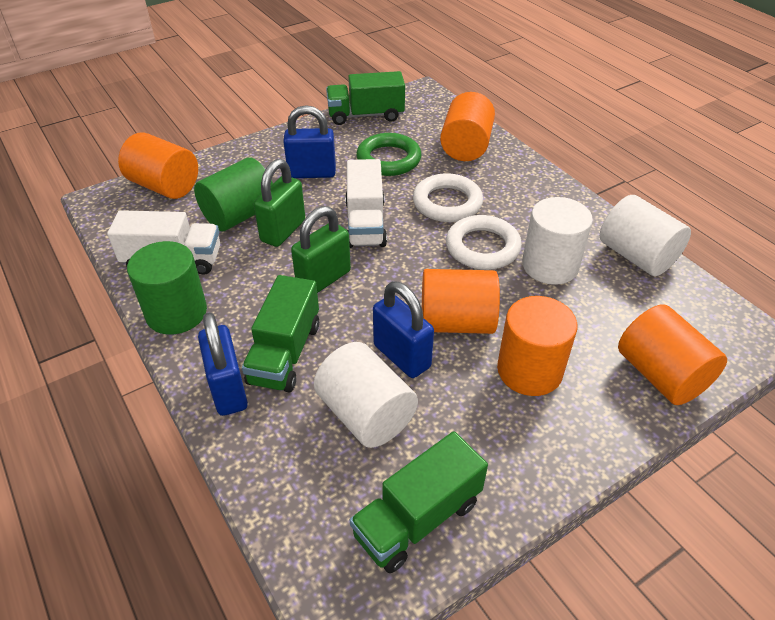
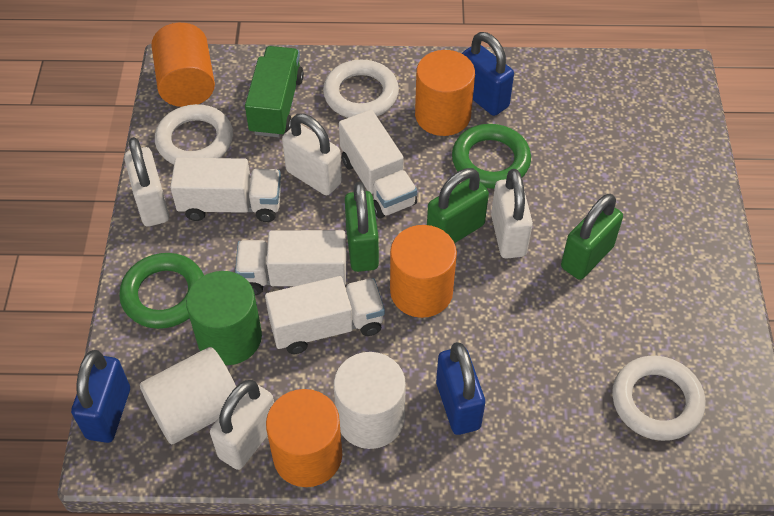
green cylinder: 2 -> 1
green padlock: 2 -> 3
green ring: 1 -> 2
green truck: 3 -> 1
orange cylinder: 5 -> 4
white cylinder: 3 -> 2
white padlock: 0 -> 4
white ring: 2 -> 3
white truck: 2 -> 4

